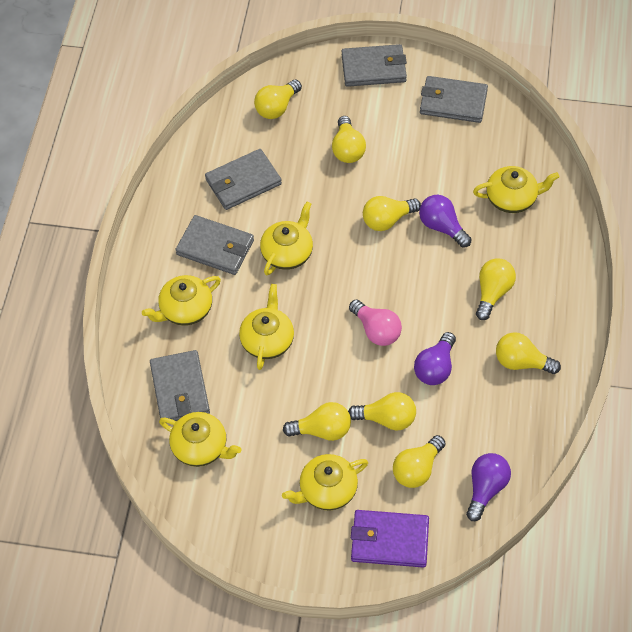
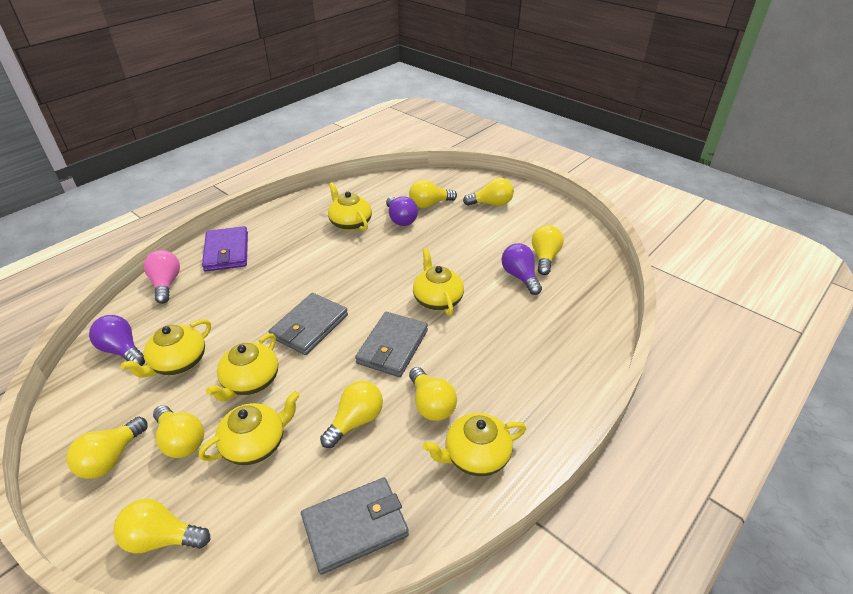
grey wallet: 5 -> 3

